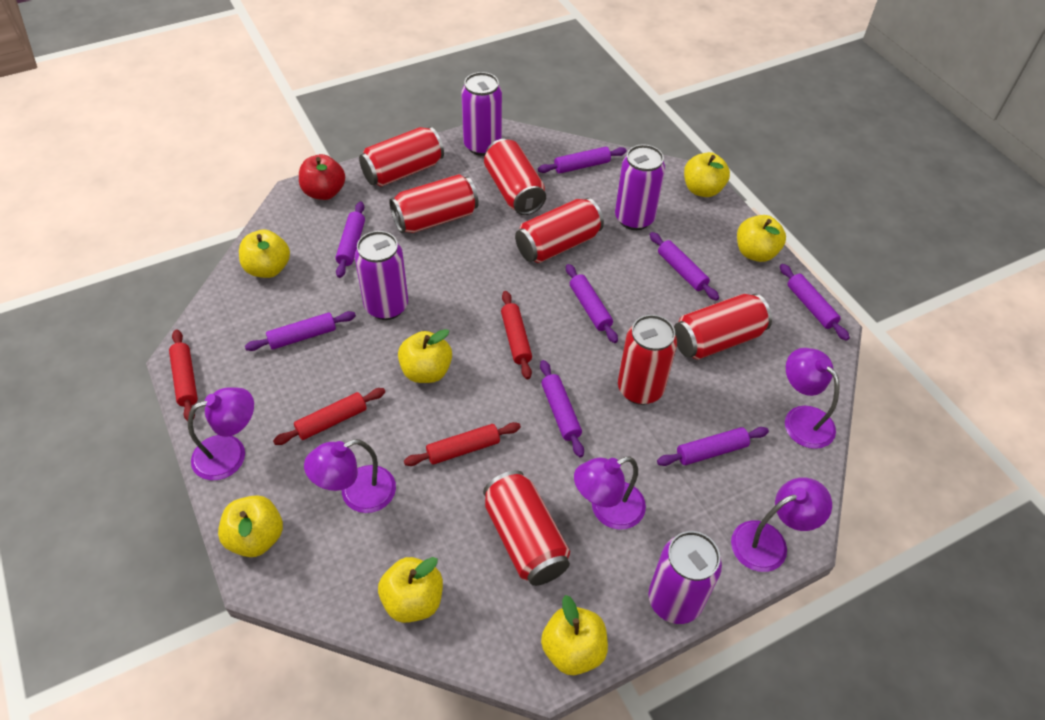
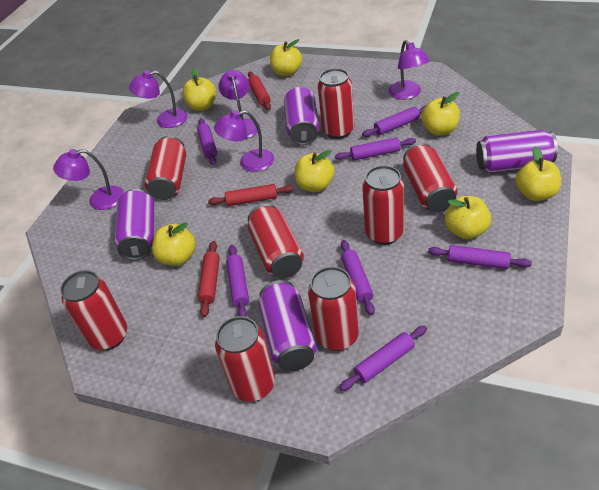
purple rolling pin: 8 -> 7
red apple: 1 -> 0
red can: 7 -> 8
red rolling pin: 4 -> 3

